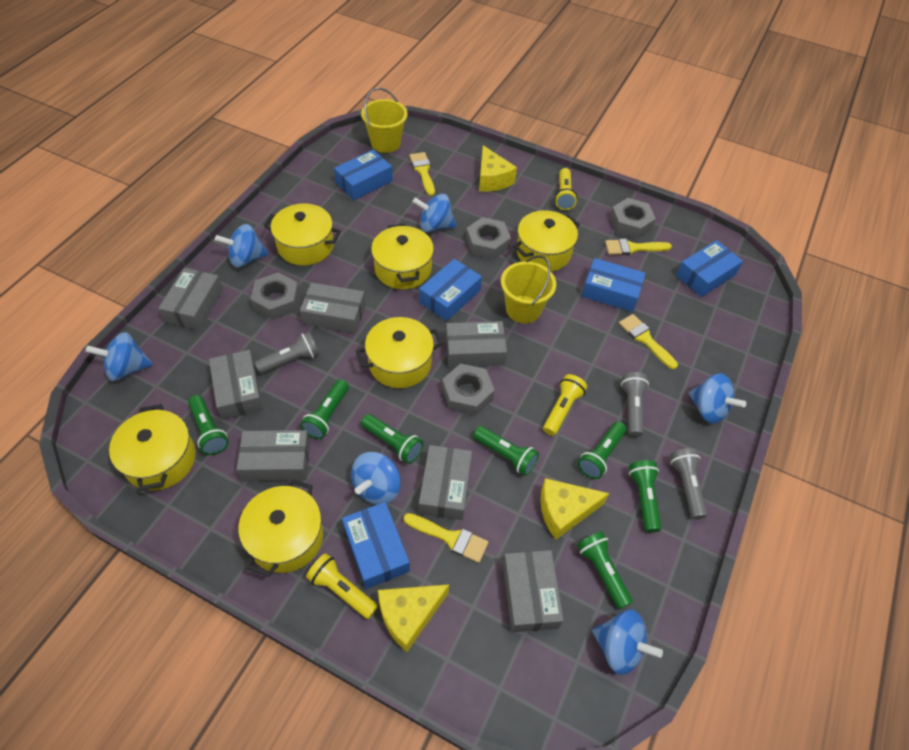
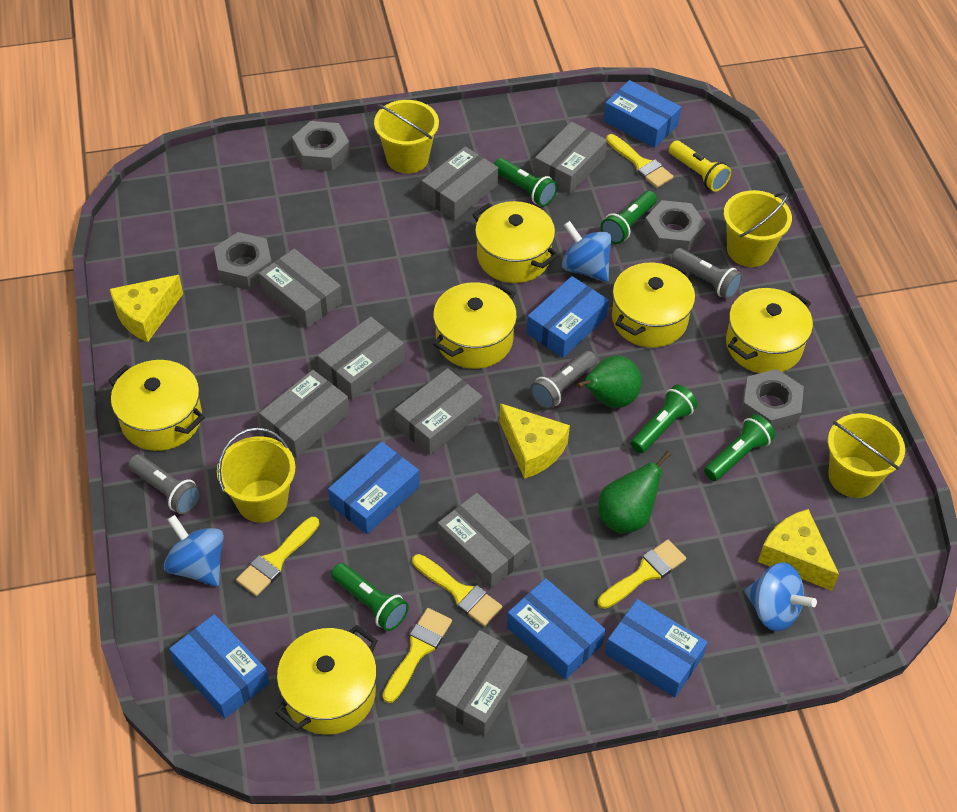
blue box: 5 -> 6
blue spinning top: 6 -> 3
green flashlight: 7 -> 5
green pear: 0 -> 2
grey box: 7 -> 8
yellow brush: 4 -> 5
yellow bucket: 2 -> 4
yellow flashlight: 3 -> 1

